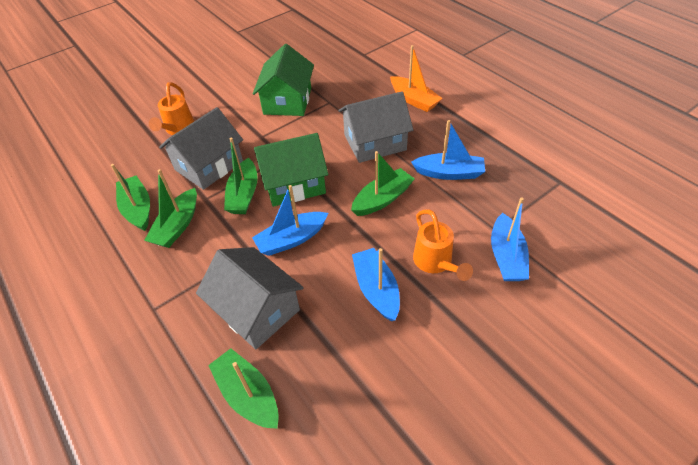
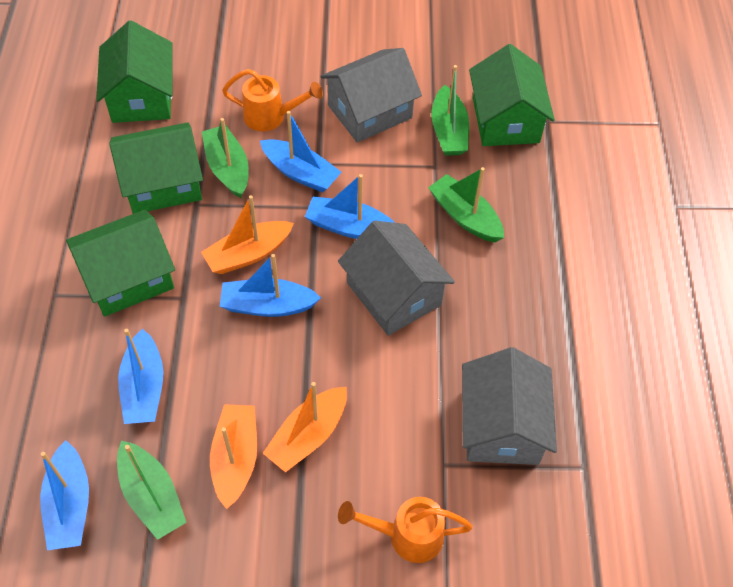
blue boat: 4 -> 5
green boat: 5 -> 4
green house: 2 -> 4
orange boat: 1 -> 3

